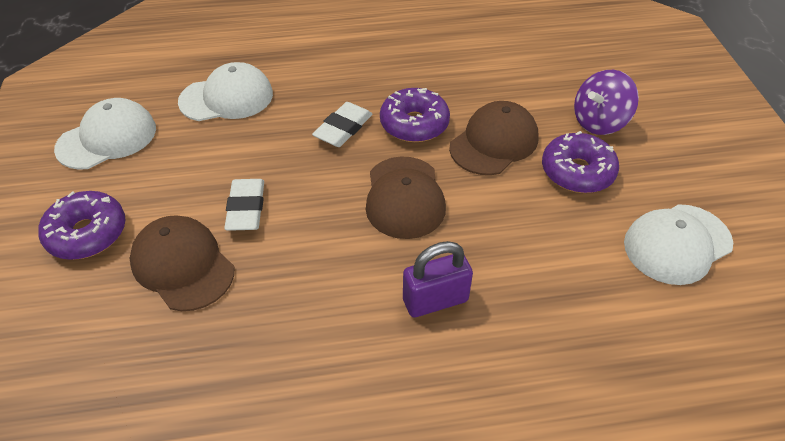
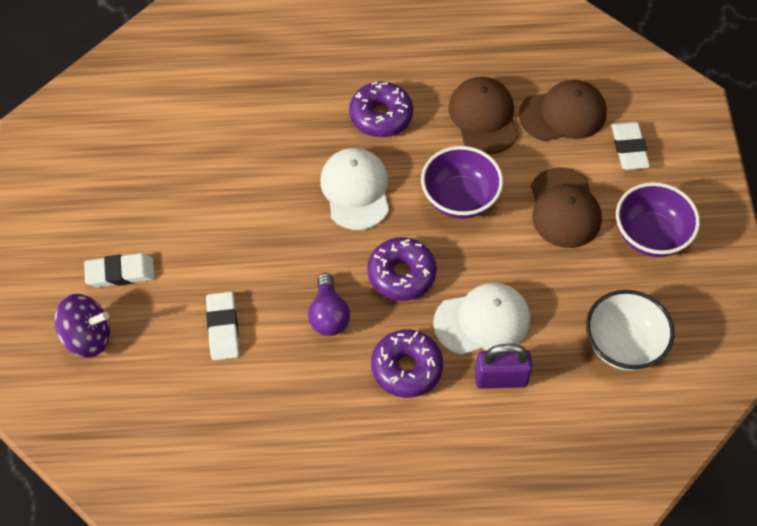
purple bowl: 0 -> 2
purple light bulb: 0 -> 1
white bowl: 0 -> 1
white cap: 3 -> 2
white eraser: 2 -> 3

